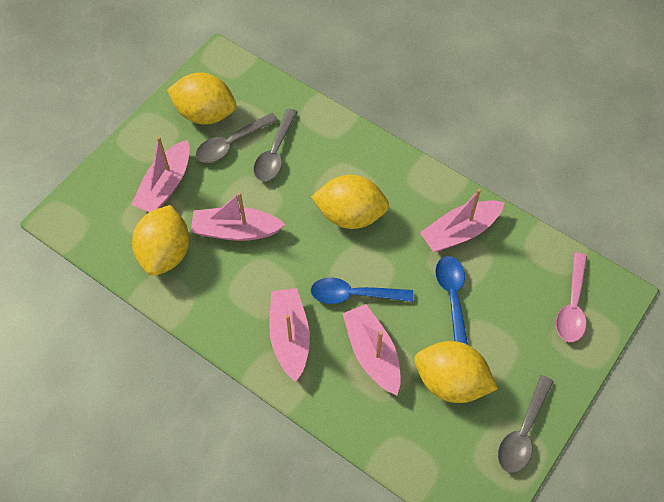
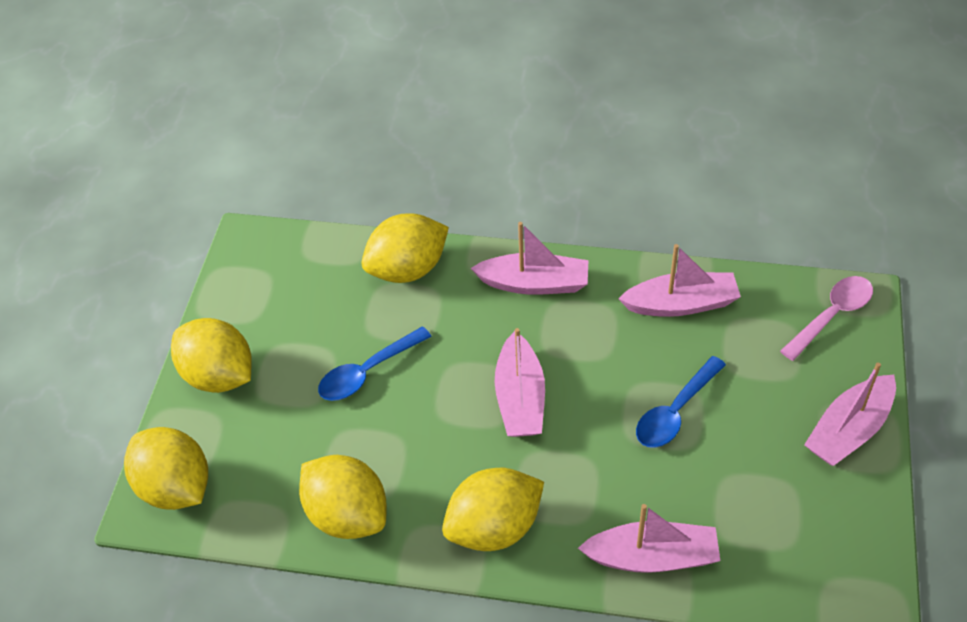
grey spoon: 3 -> 0
yellow lemon: 4 -> 5

